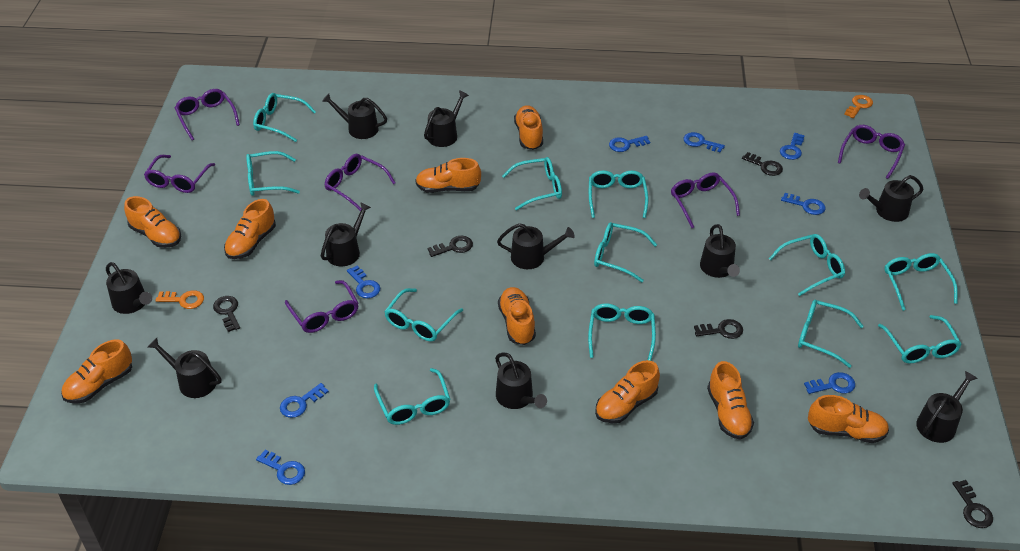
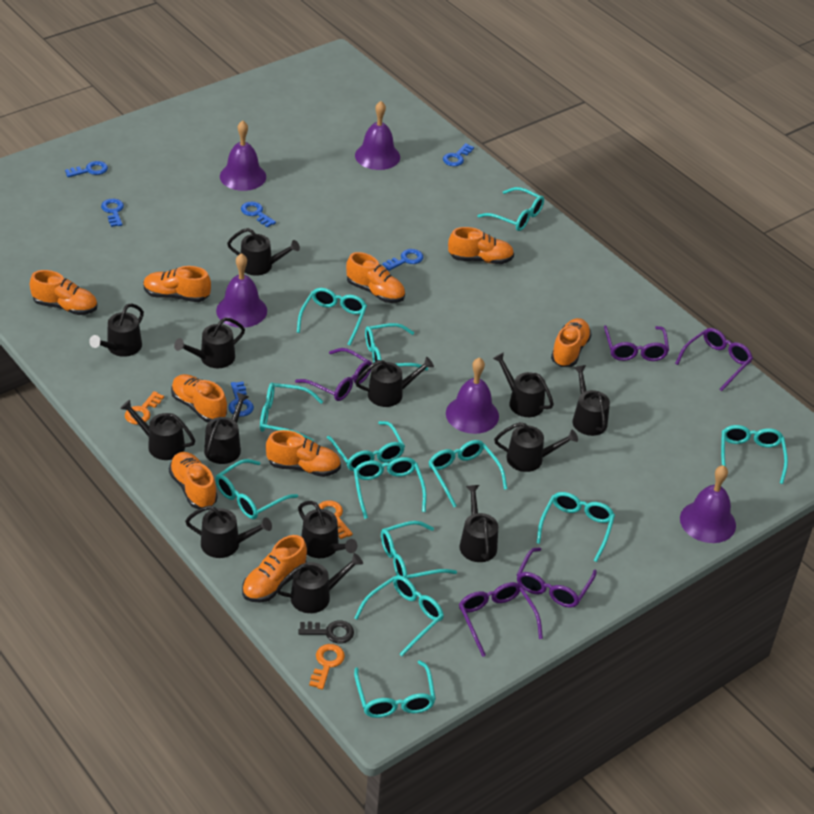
black key: 5 -> 1
black watering can: 10 -> 13
blue key: 8 -> 6
orange key: 2 -> 3
purple bell: 0 -> 5
purple glasses: 6 -> 5
turquoise glasses: 12 -> 13

